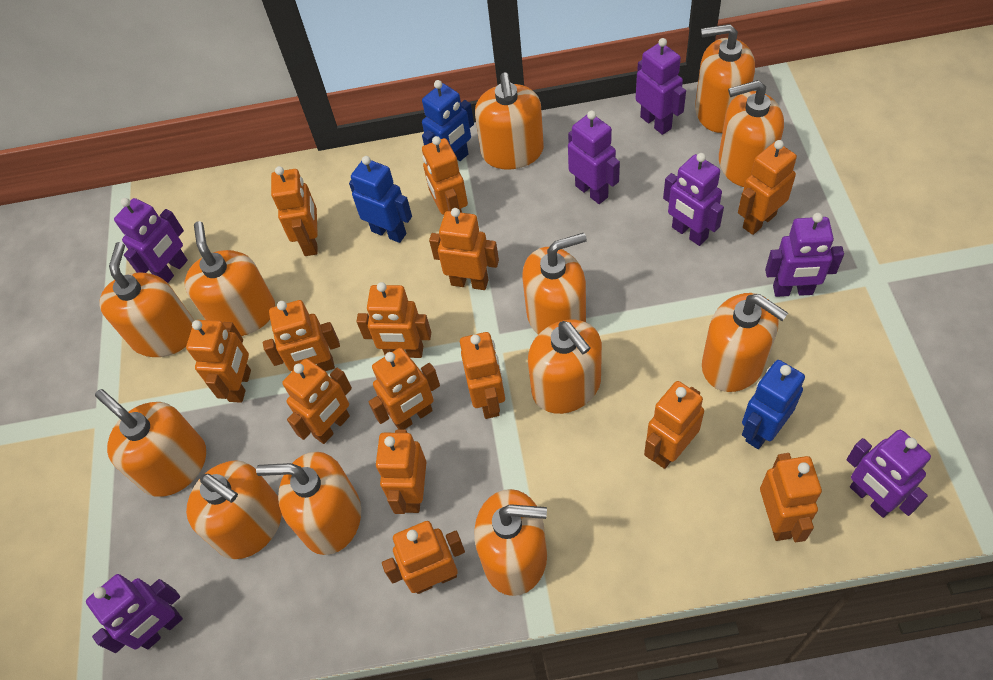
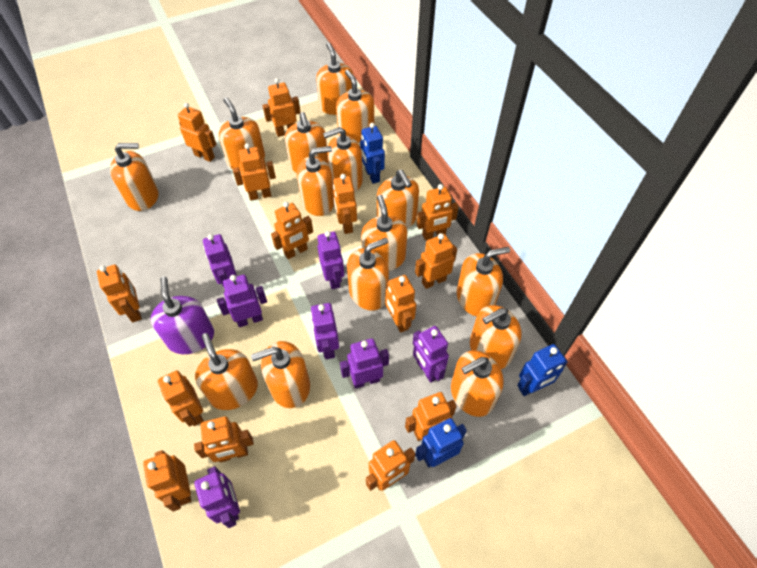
orange soap dispenser: 12 -> 15
purple soap dispenser: 0 -> 1

